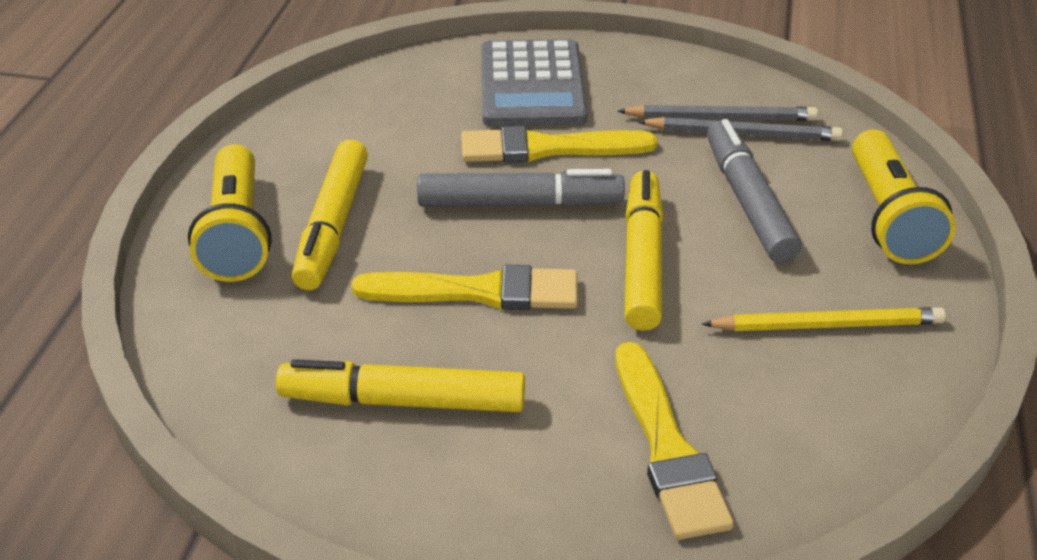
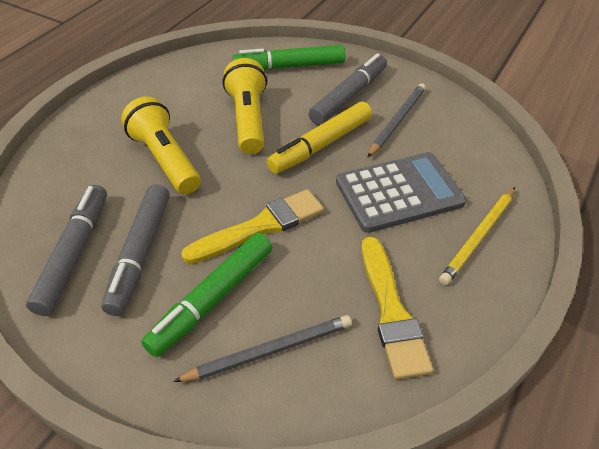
green marker: 0 -> 2
grey marker: 2 -> 3
yellow brush: 3 -> 2
yellow marker: 3 -> 1

